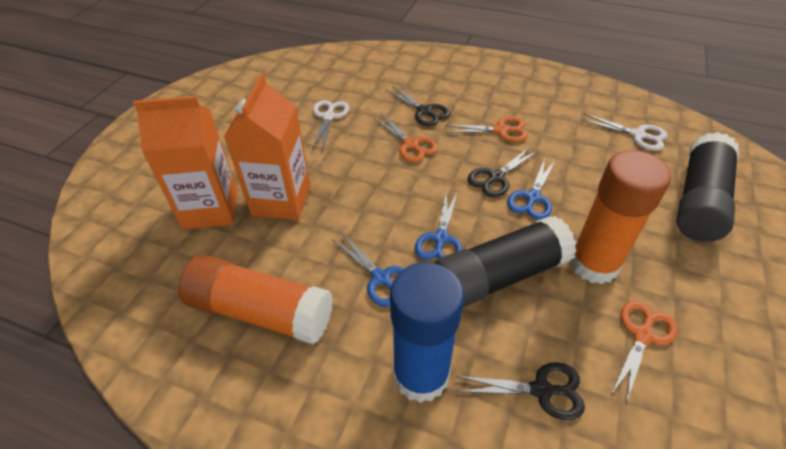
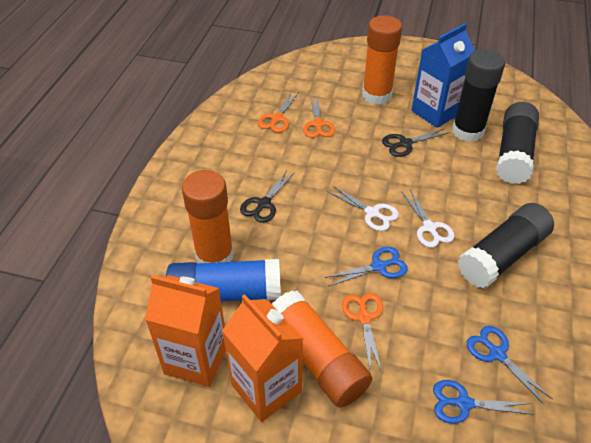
black glue stick: 2 -> 3
black scissors: 3 -> 2
blue carton: 0 -> 1
orange glue stick: 2 -> 3

